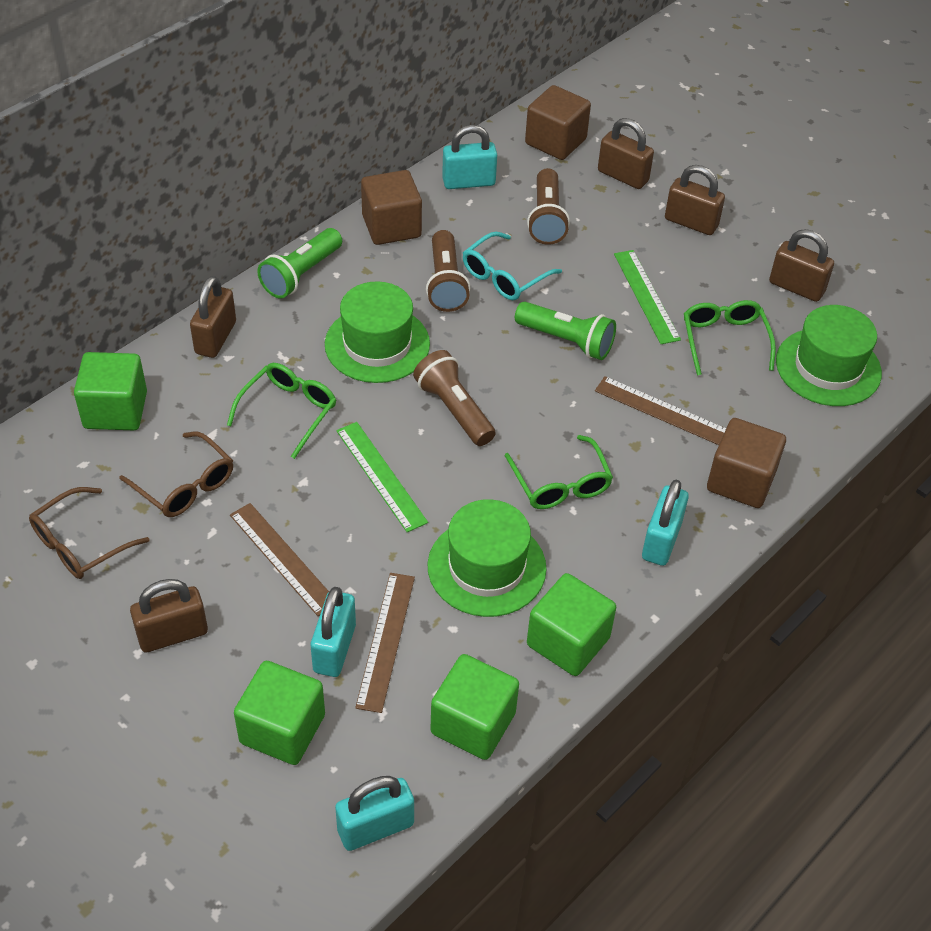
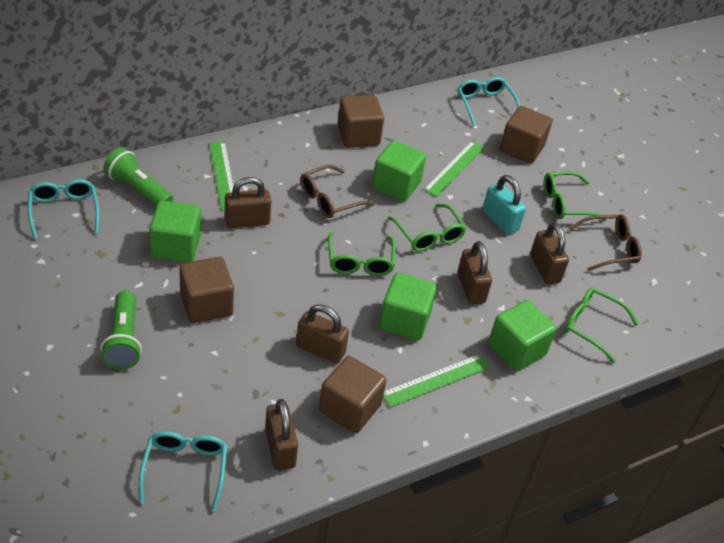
brown cube: 3 -> 4
brown flashlight: 3 -> 0
brown ruler: 3 -> 0
green glasses: 3 -> 4
green hat: 3 -> 0
green ruler: 2 -> 3
turquoise glasses: 1 -> 3
turquoise padlock: 4 -> 1

